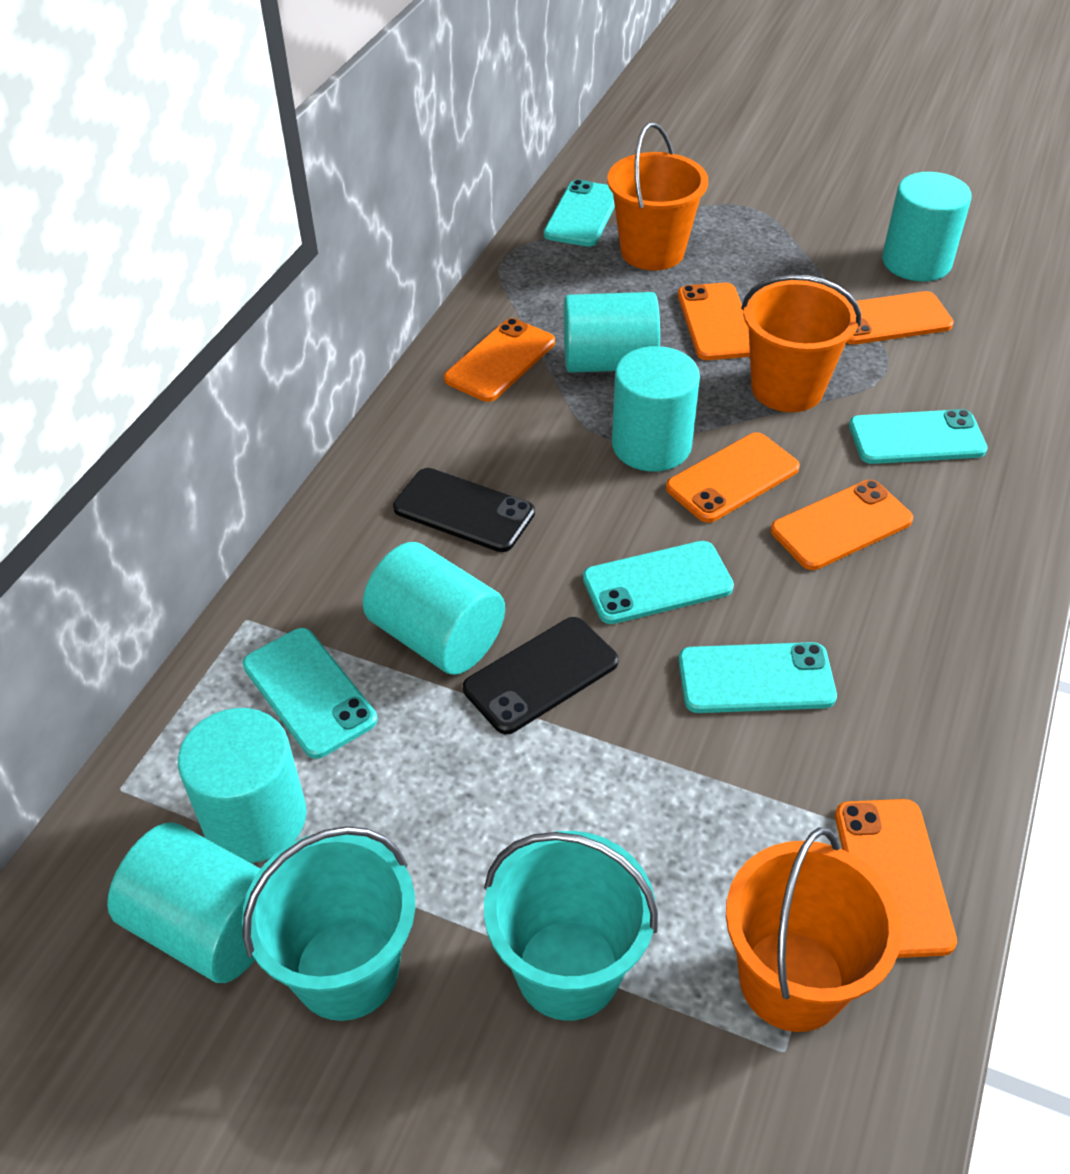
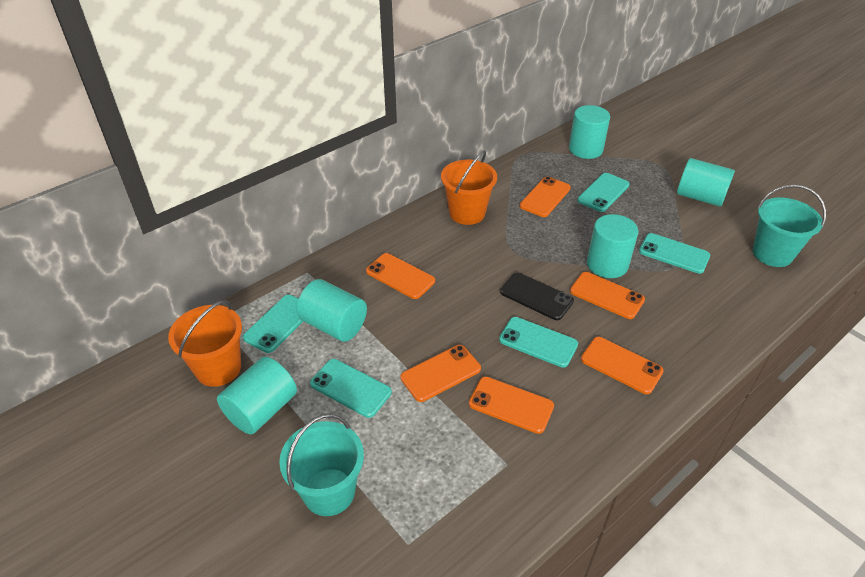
black phone: 2 -> 1
orange bucket: 3 -> 2
turquoise cylinder: 6 -> 5

